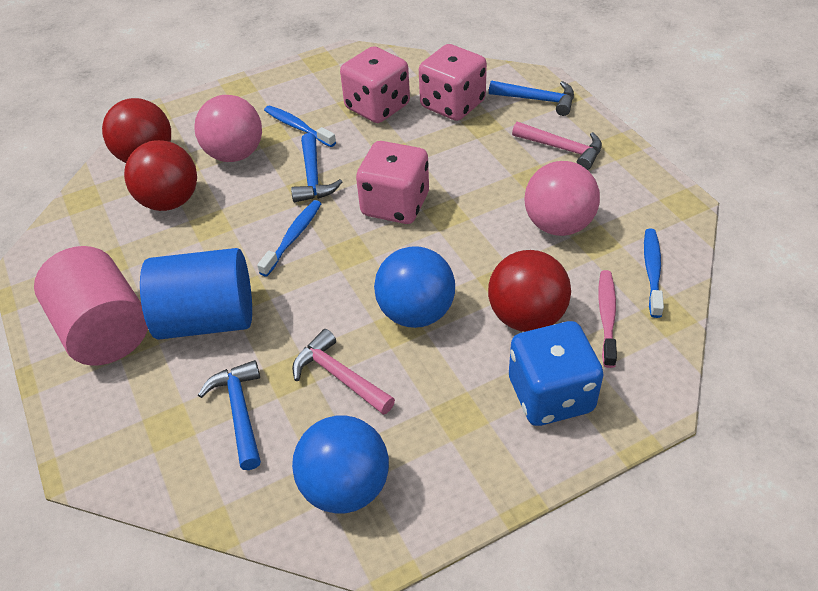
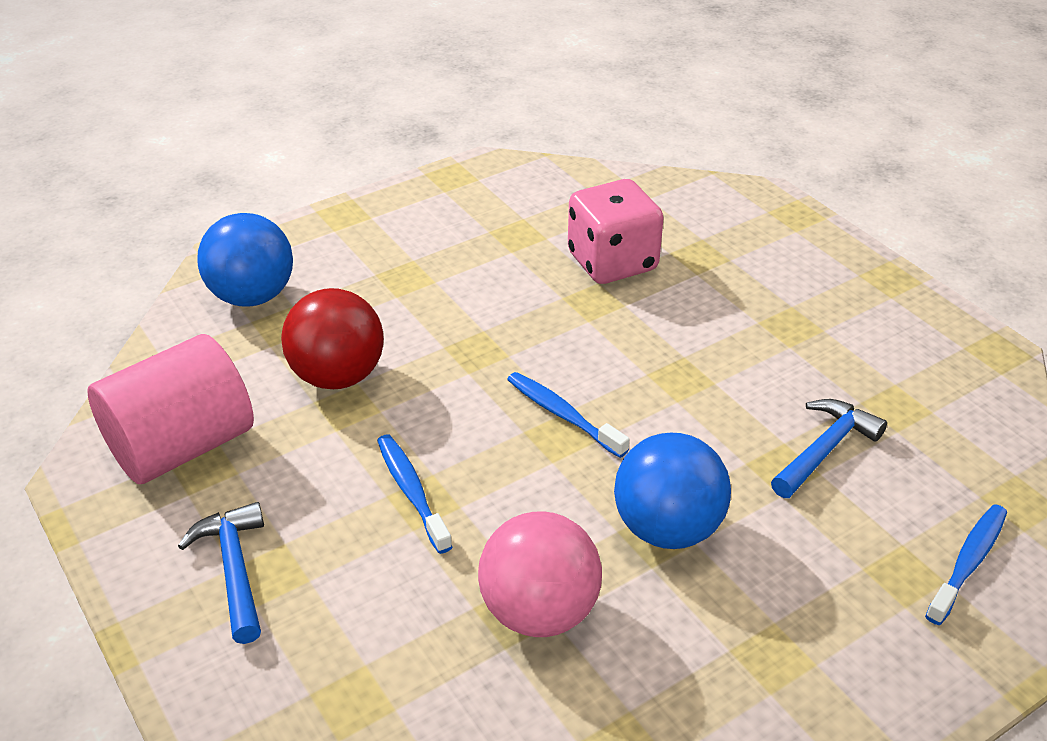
blue cylinder: 1 -> 0
blue dice: 1 -> 0
blue hammer: 3 -> 2
pink ball: 2 -> 1
pink dice: 3 -> 1
pink hammer: 2 -> 0
pink toothbrush: 1 -> 0
red ball: 3 -> 1

